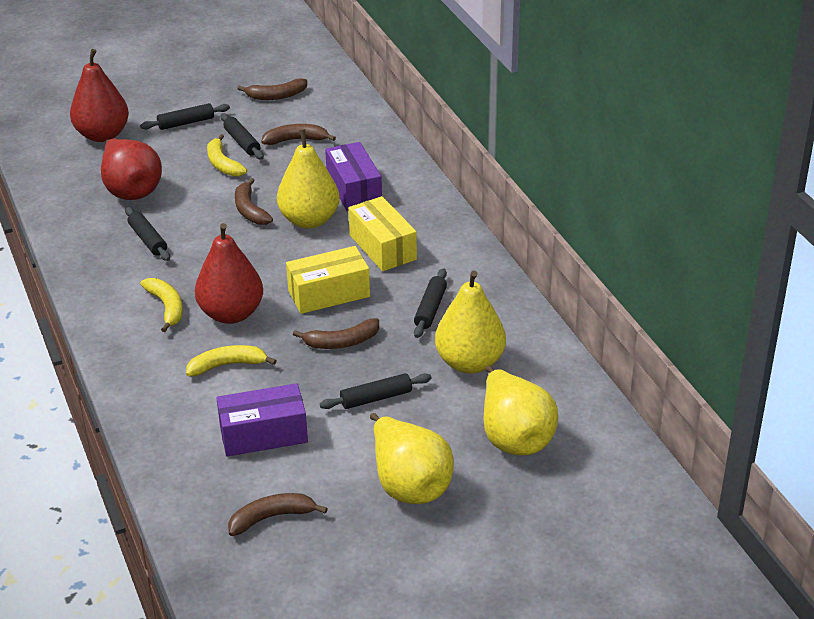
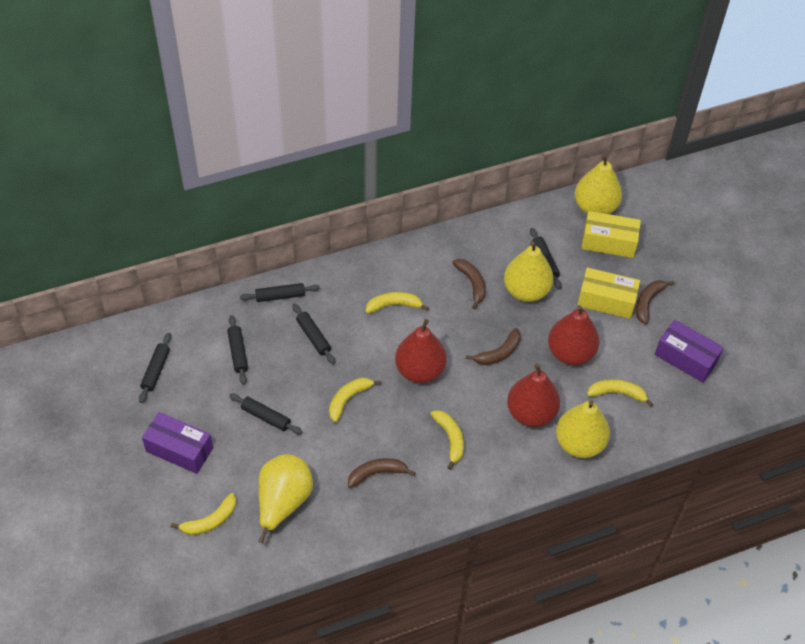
black rolling pin: 5 -> 6
brown banana: 5 -> 4
yellow banana: 3 -> 5

